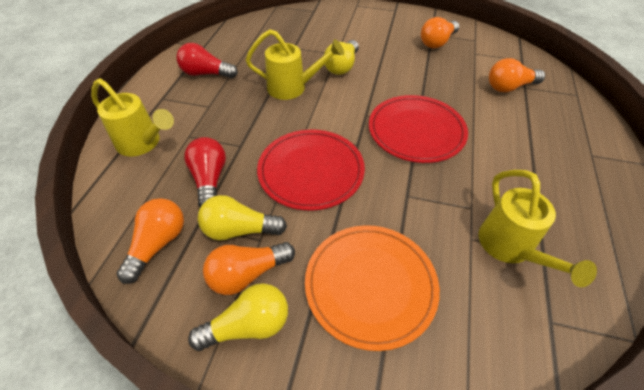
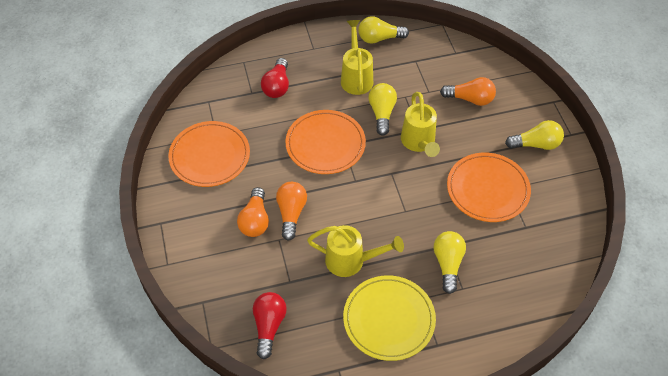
orange light bulb: 4 -> 3
orange plate: 1 -> 3
red plate: 2 -> 0
yellow light bulb: 3 -> 4
yellow plate: 0 -> 1

